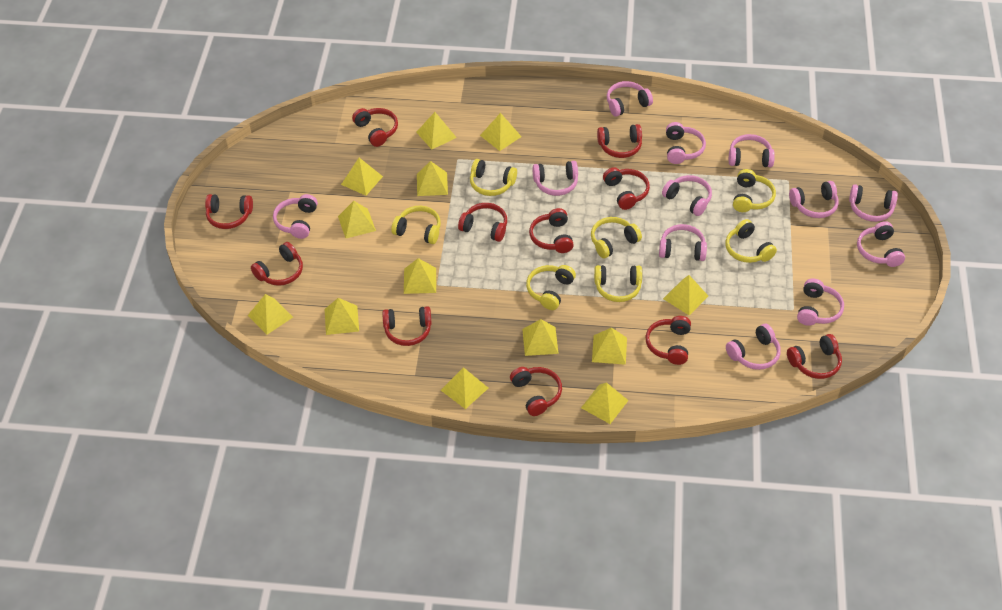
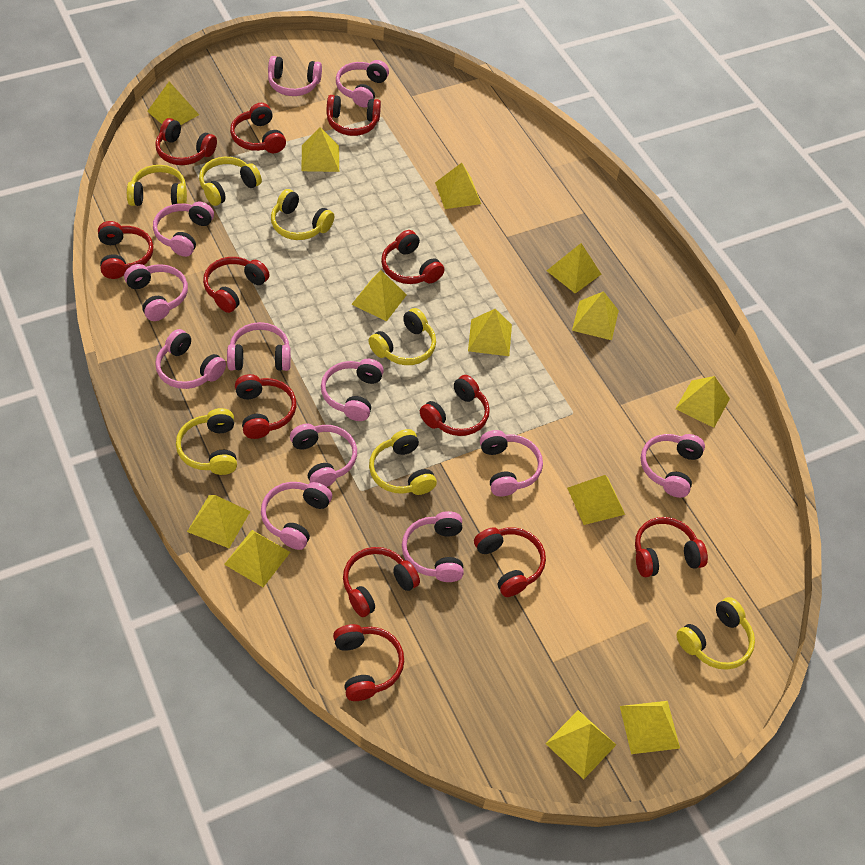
red headphones: 11 -> 12

